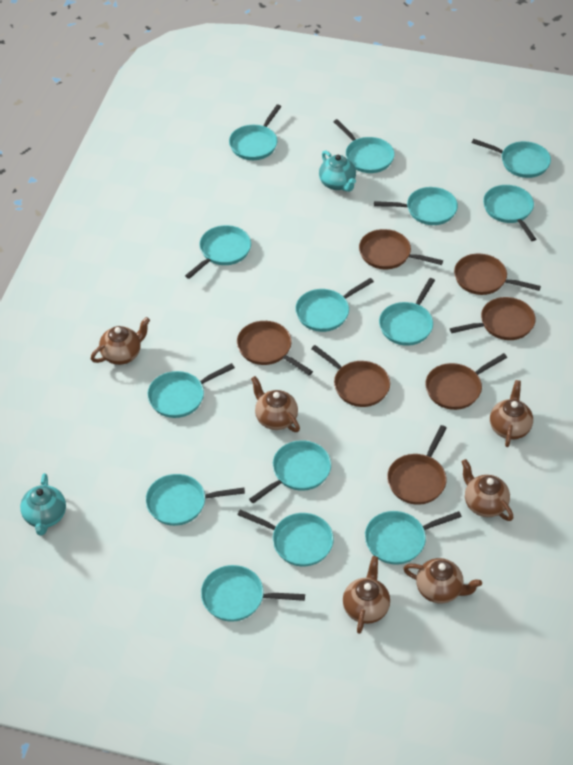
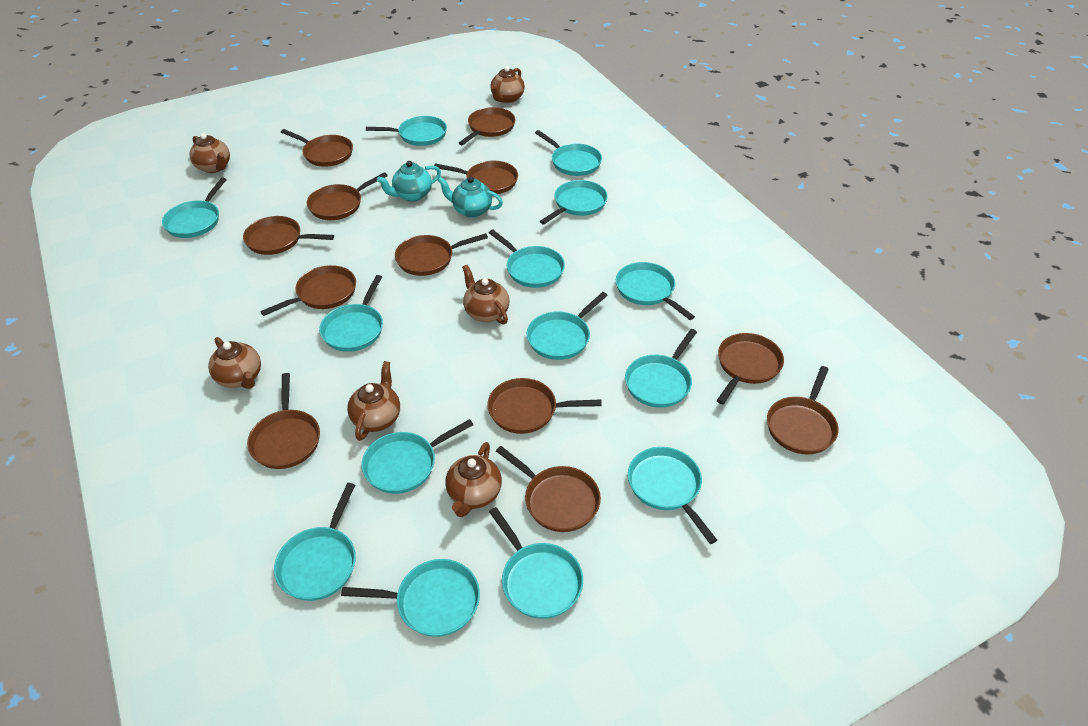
brown pan: 7 -> 12

